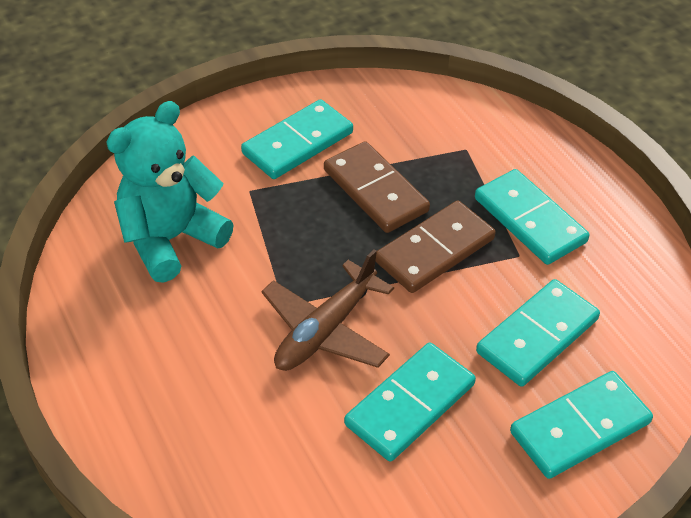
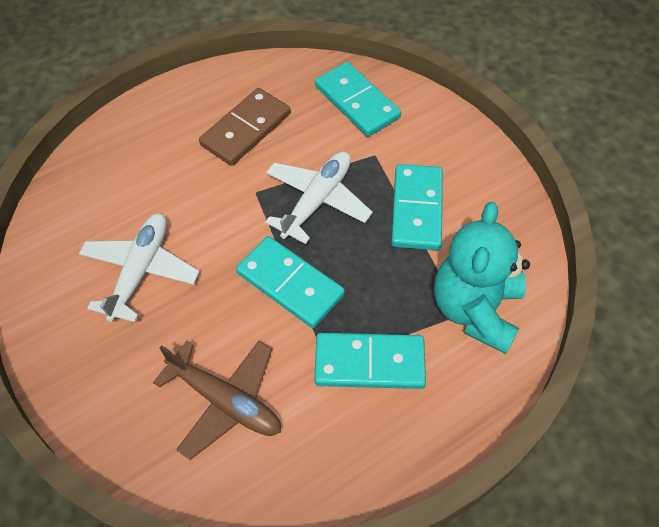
brown domino: 2 -> 1
turquoise domino: 5 -> 4
white plane: 0 -> 2

